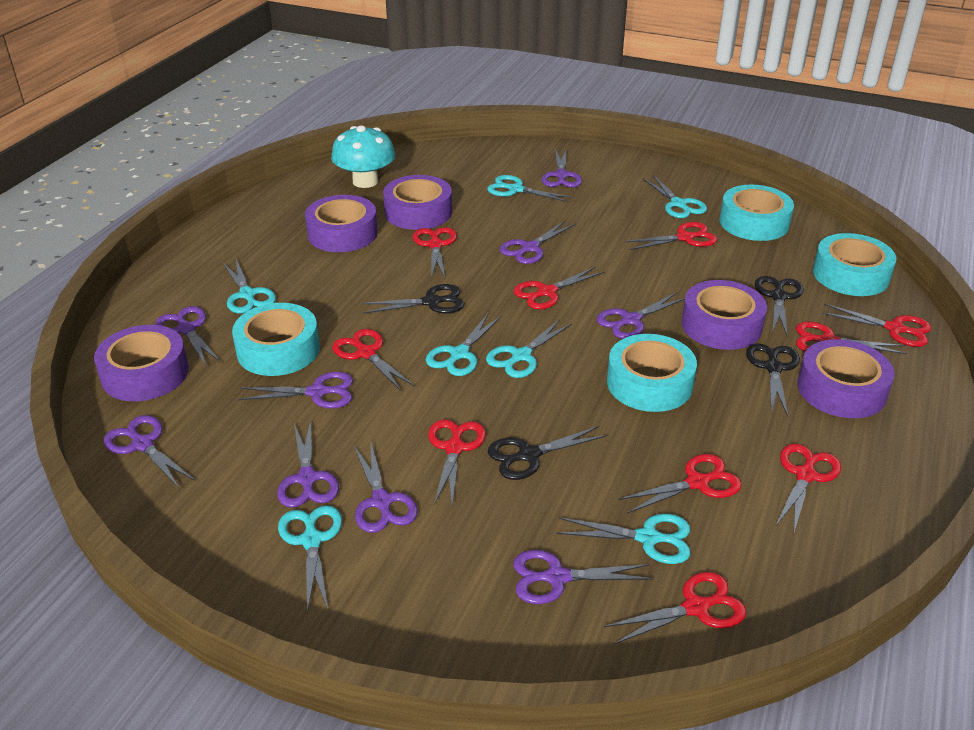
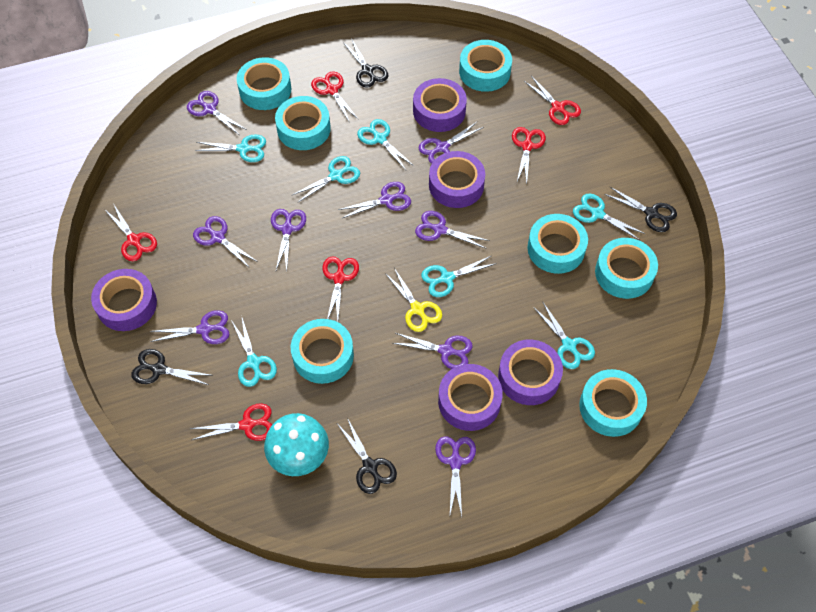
red scissors: 10 -> 6
turquoise tape: 4 -> 7
yellow scissors: 0 -> 1

